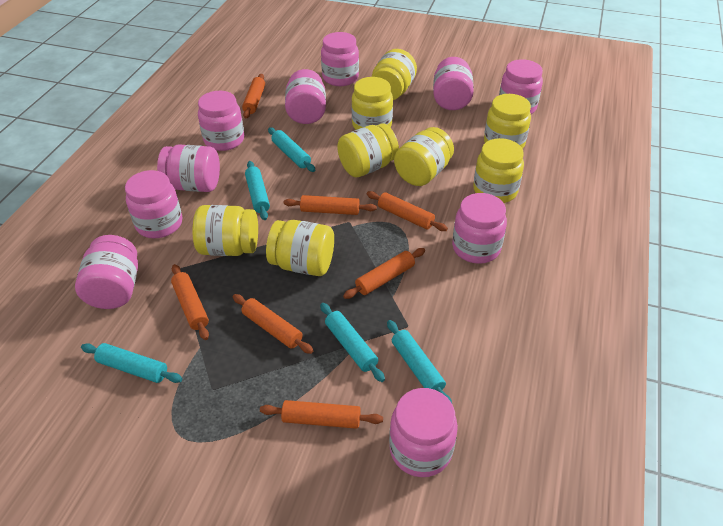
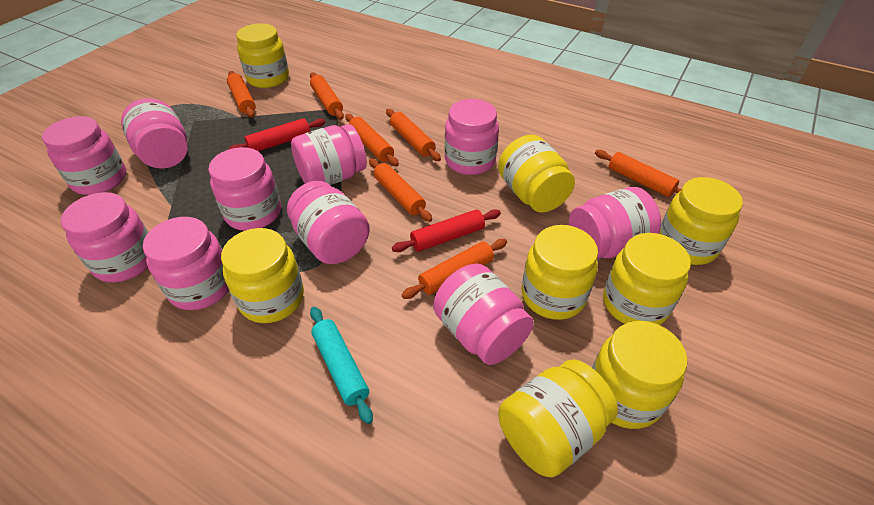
red rolling pin: 0 -> 2
turquoise rolling pin: 5 -> 1

